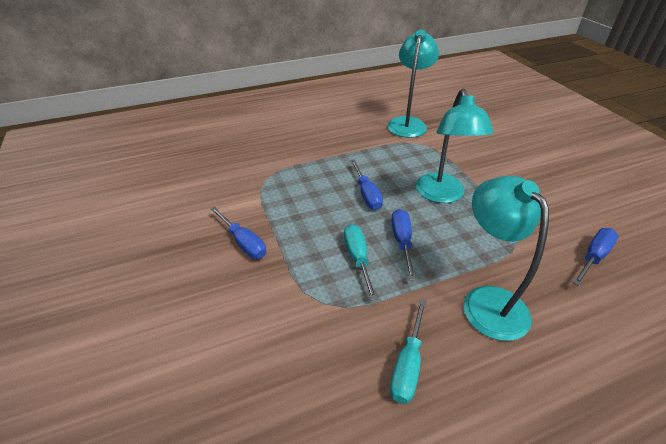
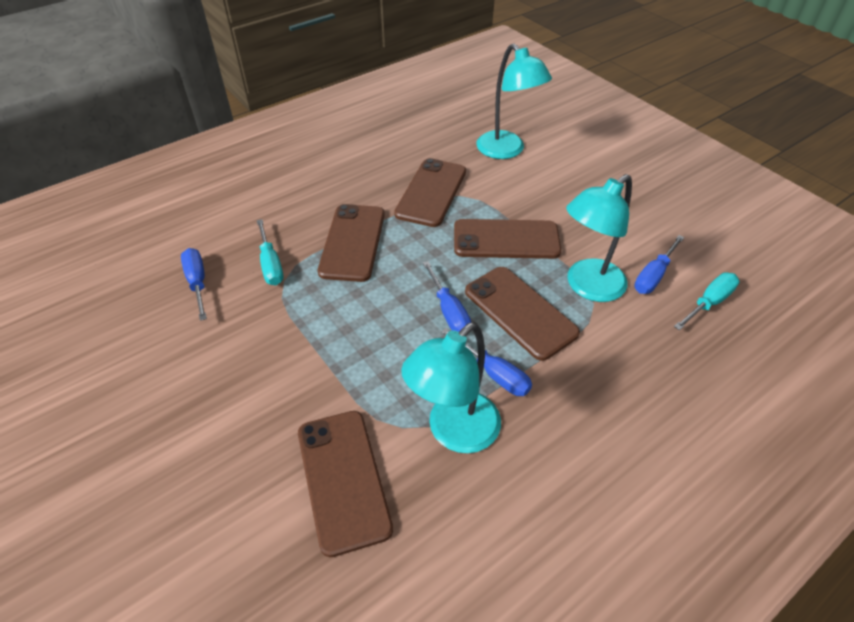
brown phone: 0 -> 5

